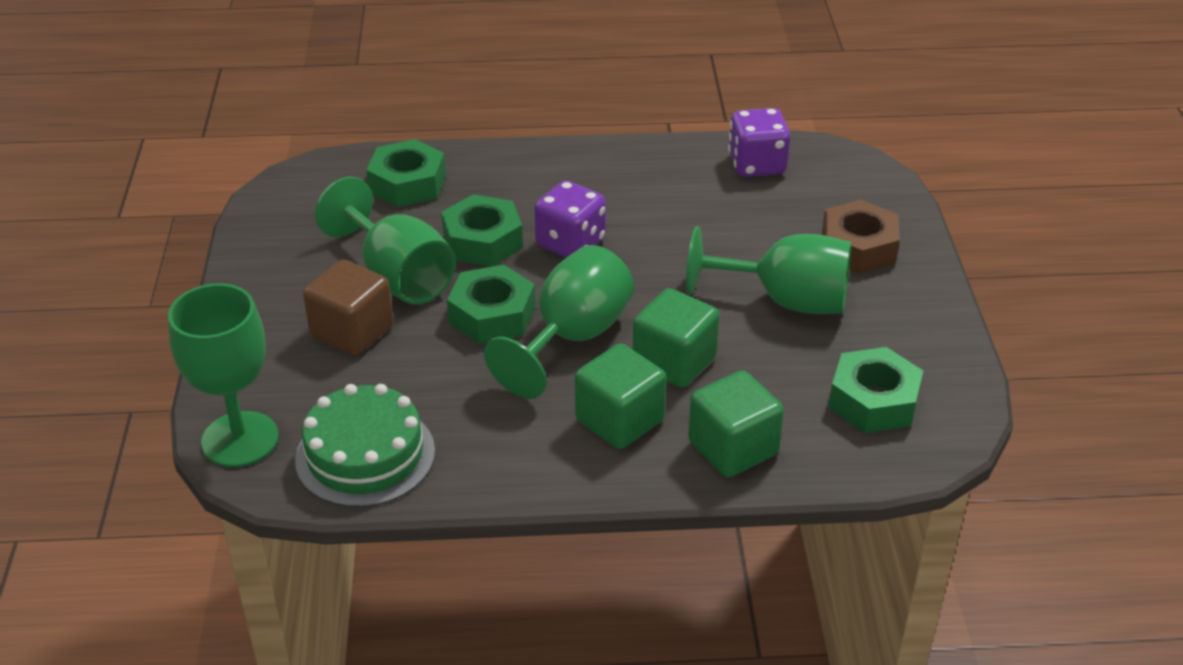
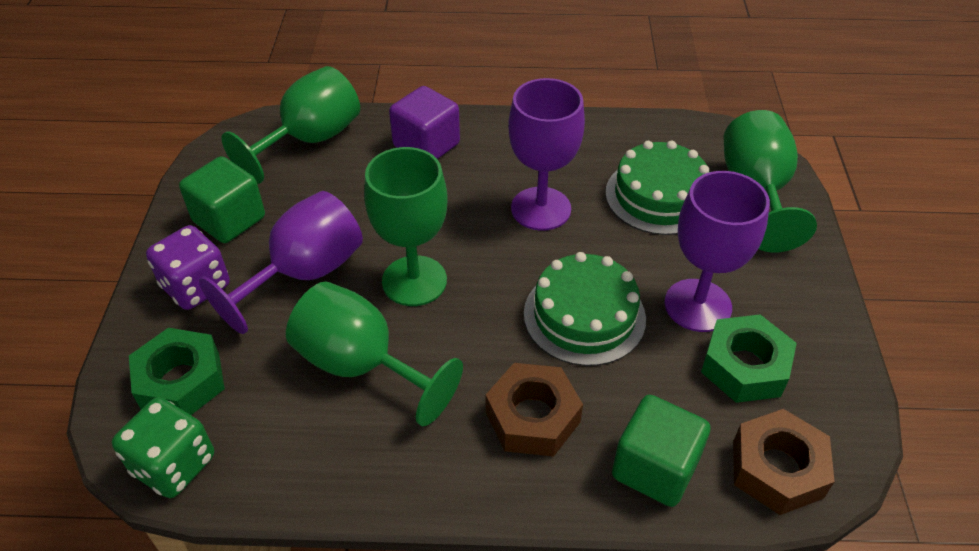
brown cube: 1 -> 0
brown nut: 1 -> 2
green cake: 1 -> 2
green cube: 3 -> 2
green dice: 0 -> 1
green nut: 4 -> 2
purple cube: 0 -> 1
purple dice: 2 -> 1
purple goblet: 0 -> 3

